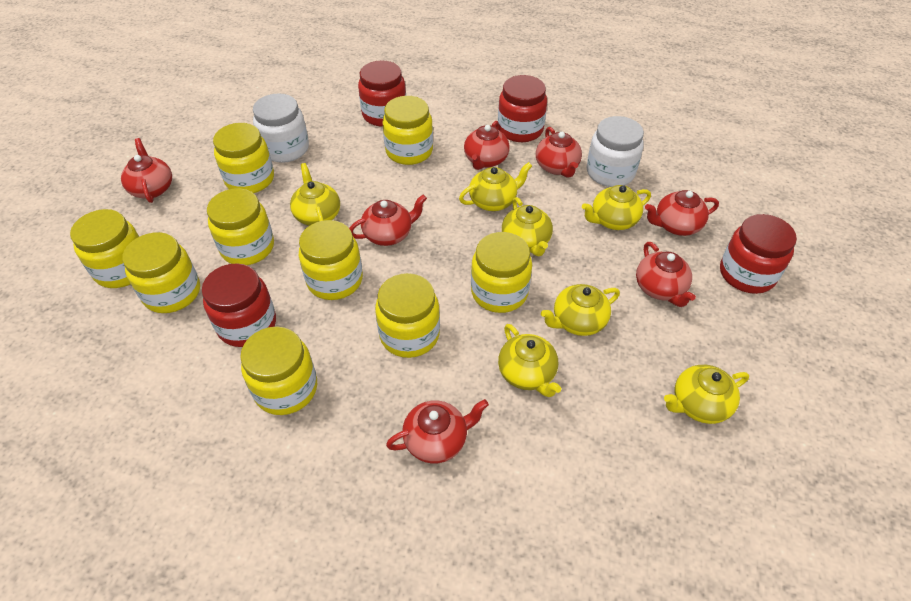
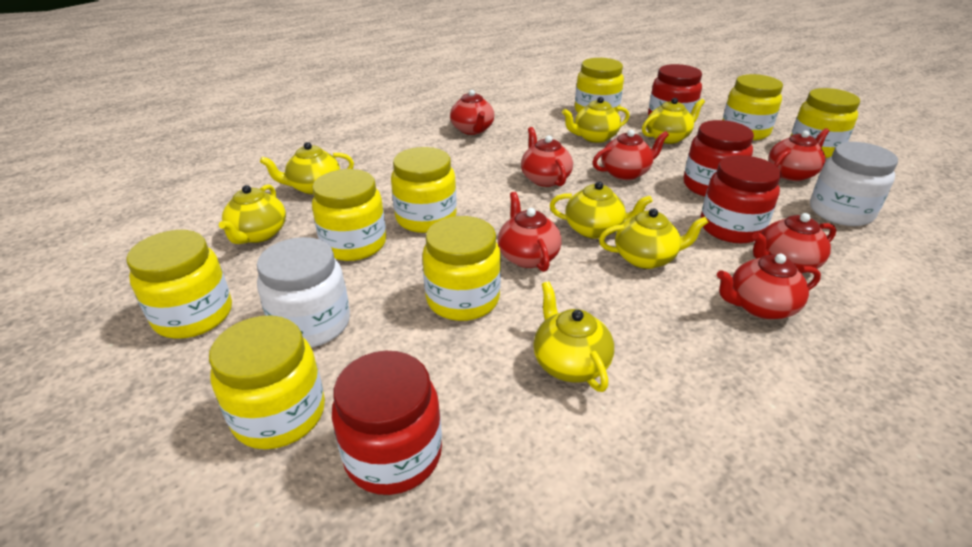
yellow jar: 9 -> 8

